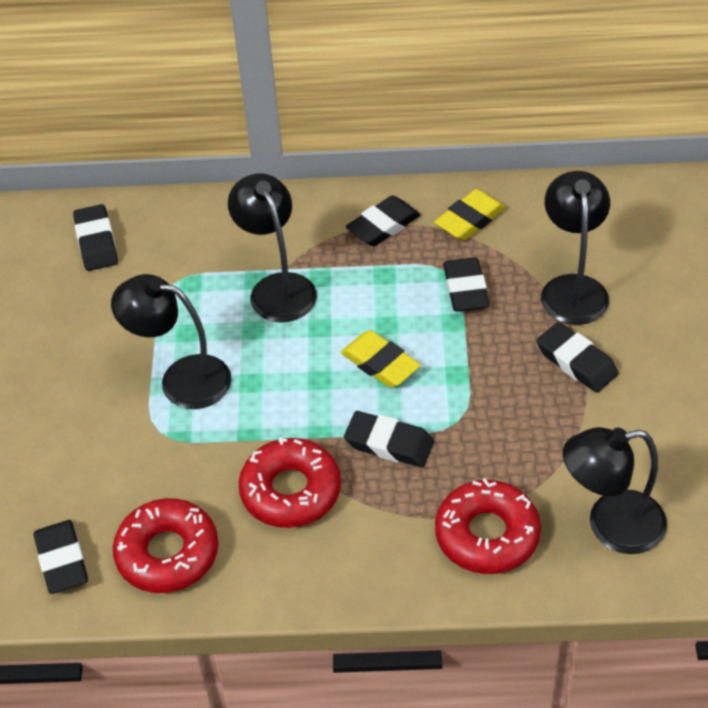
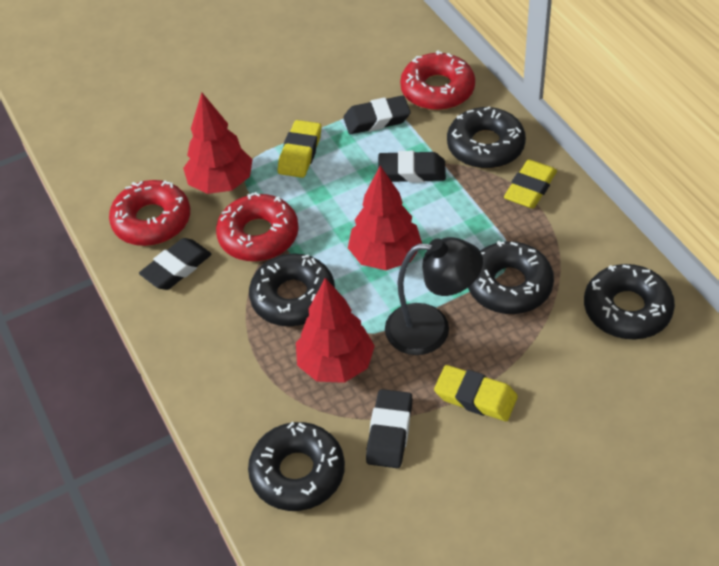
black donut: 0 -> 5
black eraser: 6 -> 4
black lamp: 4 -> 1
red tree: 0 -> 3
yellow eraser: 2 -> 3

